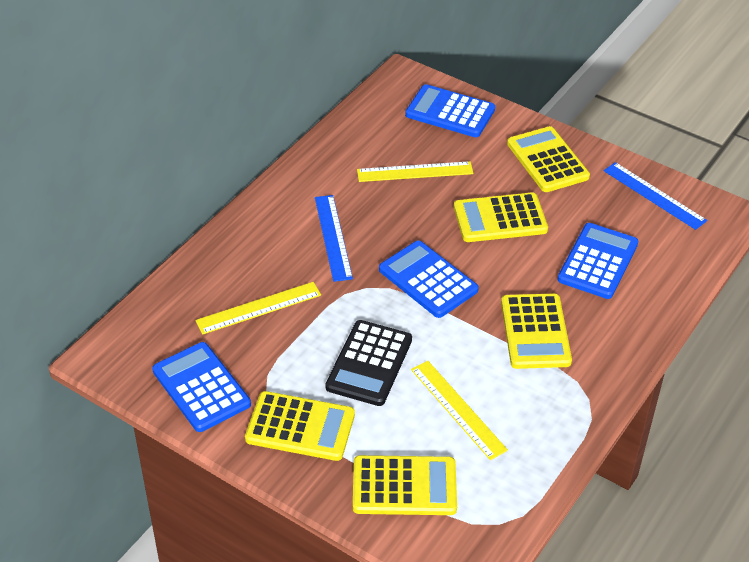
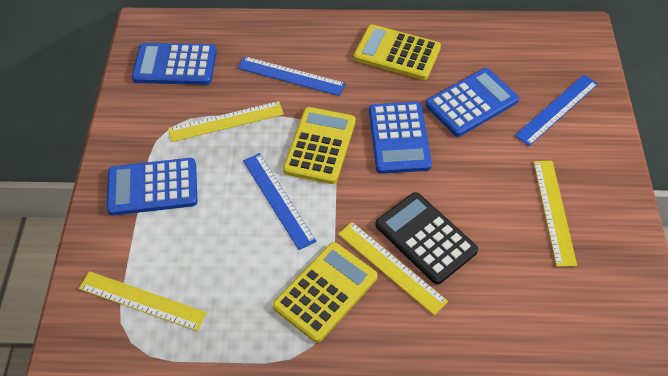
blue ruler: 2 -> 3
yellow calculator: 5 -> 3
yellow ruler: 3 -> 4

